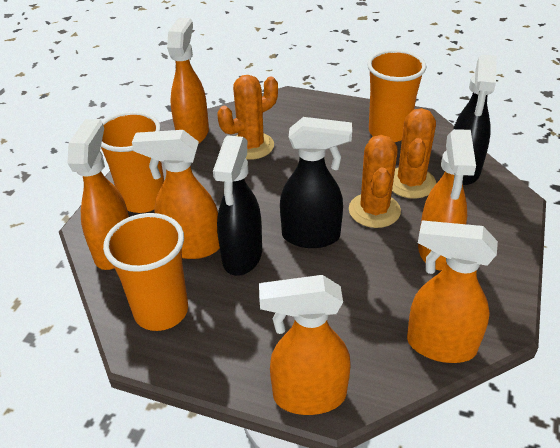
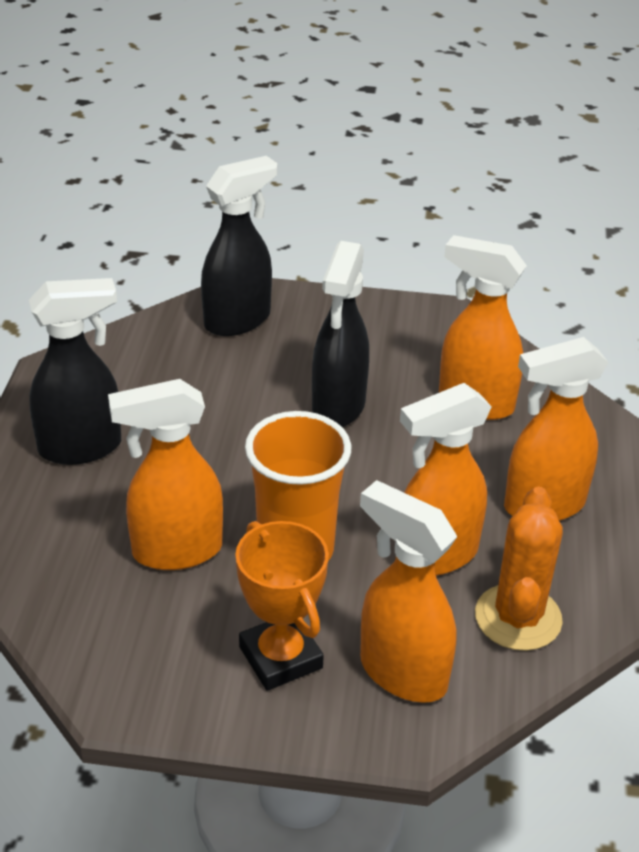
orange cactus: 3 -> 1
orange cup: 3 -> 1
orange spray bottle: 6 -> 5
orange trophy: 0 -> 1

